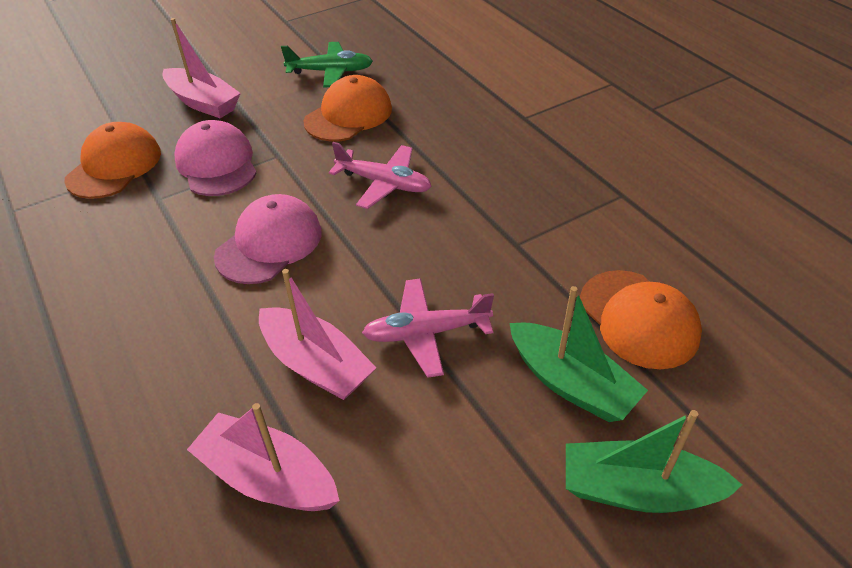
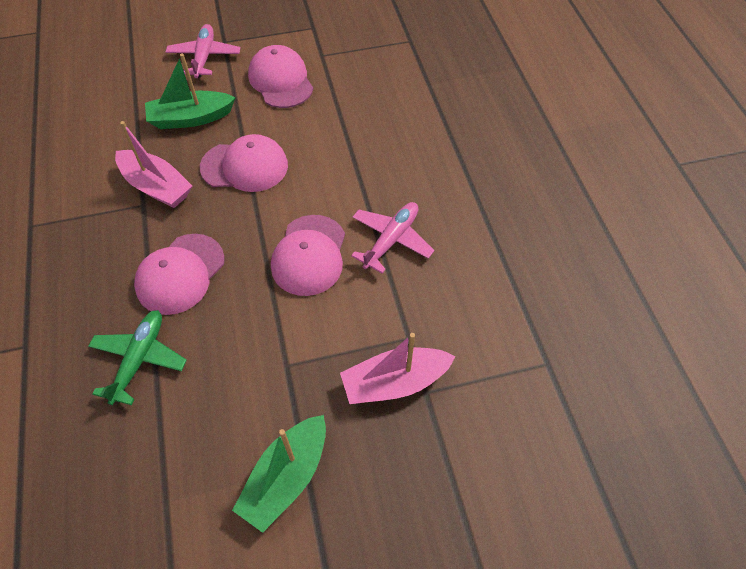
orange cap: 3 -> 0
pink boat: 3 -> 2
pink cap: 2 -> 4

